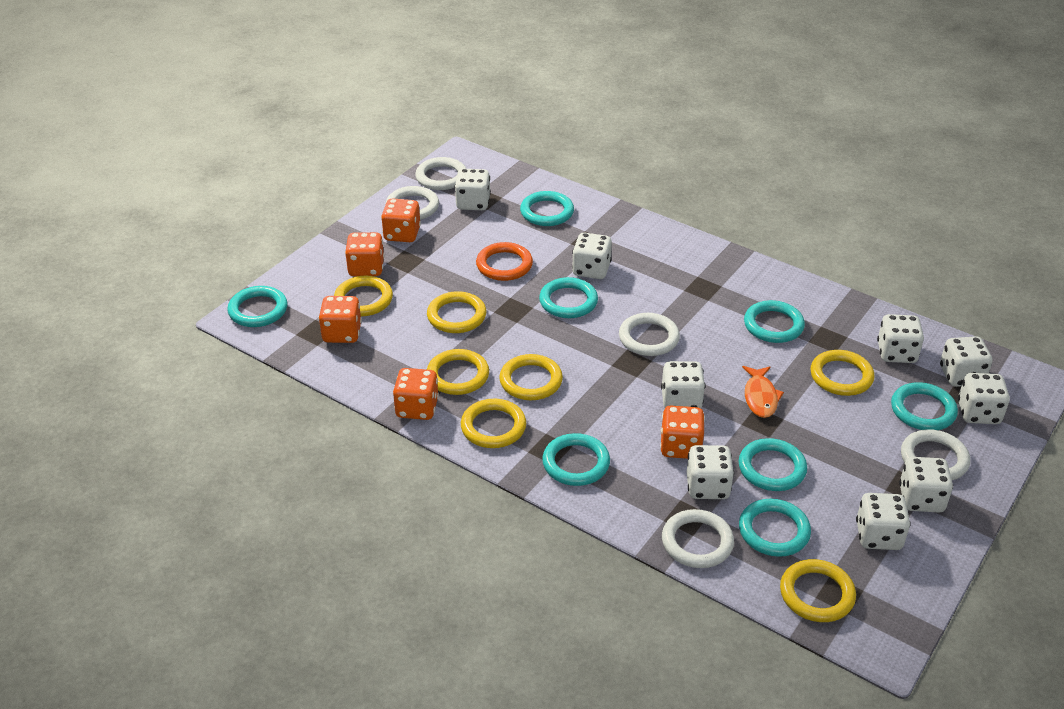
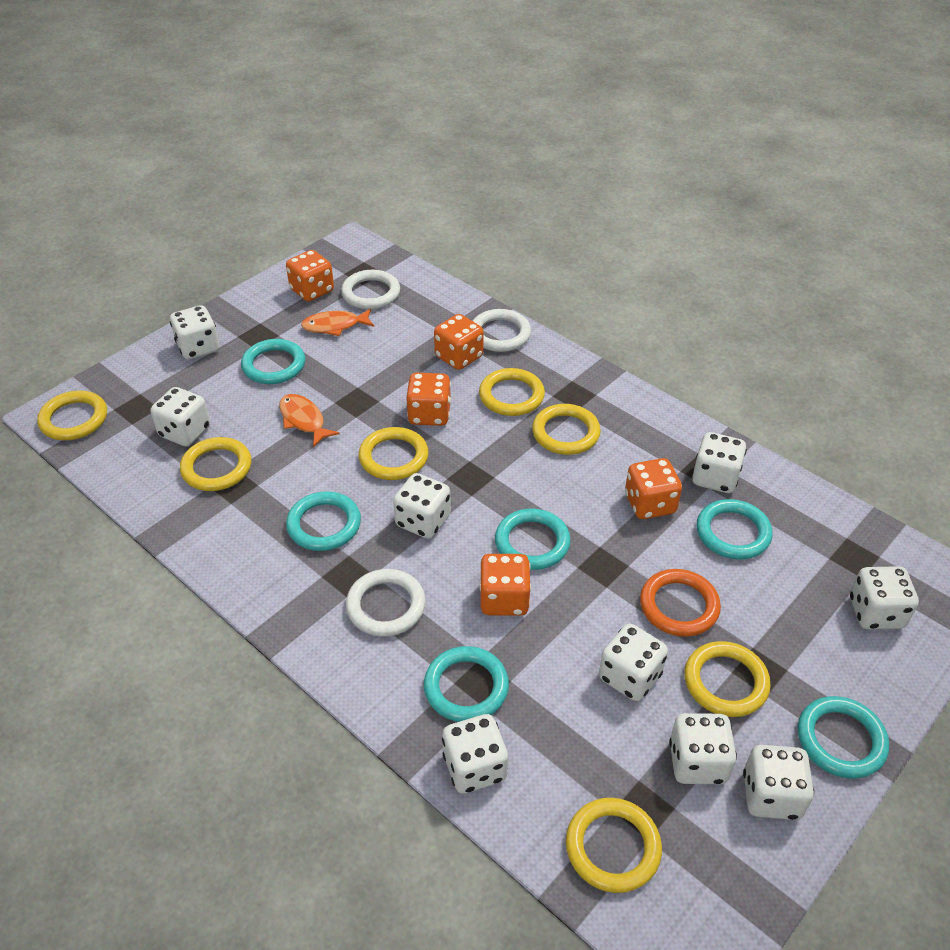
orange fish: 1 -> 2
turquoise ring: 8 -> 6
white ring: 5 -> 3

